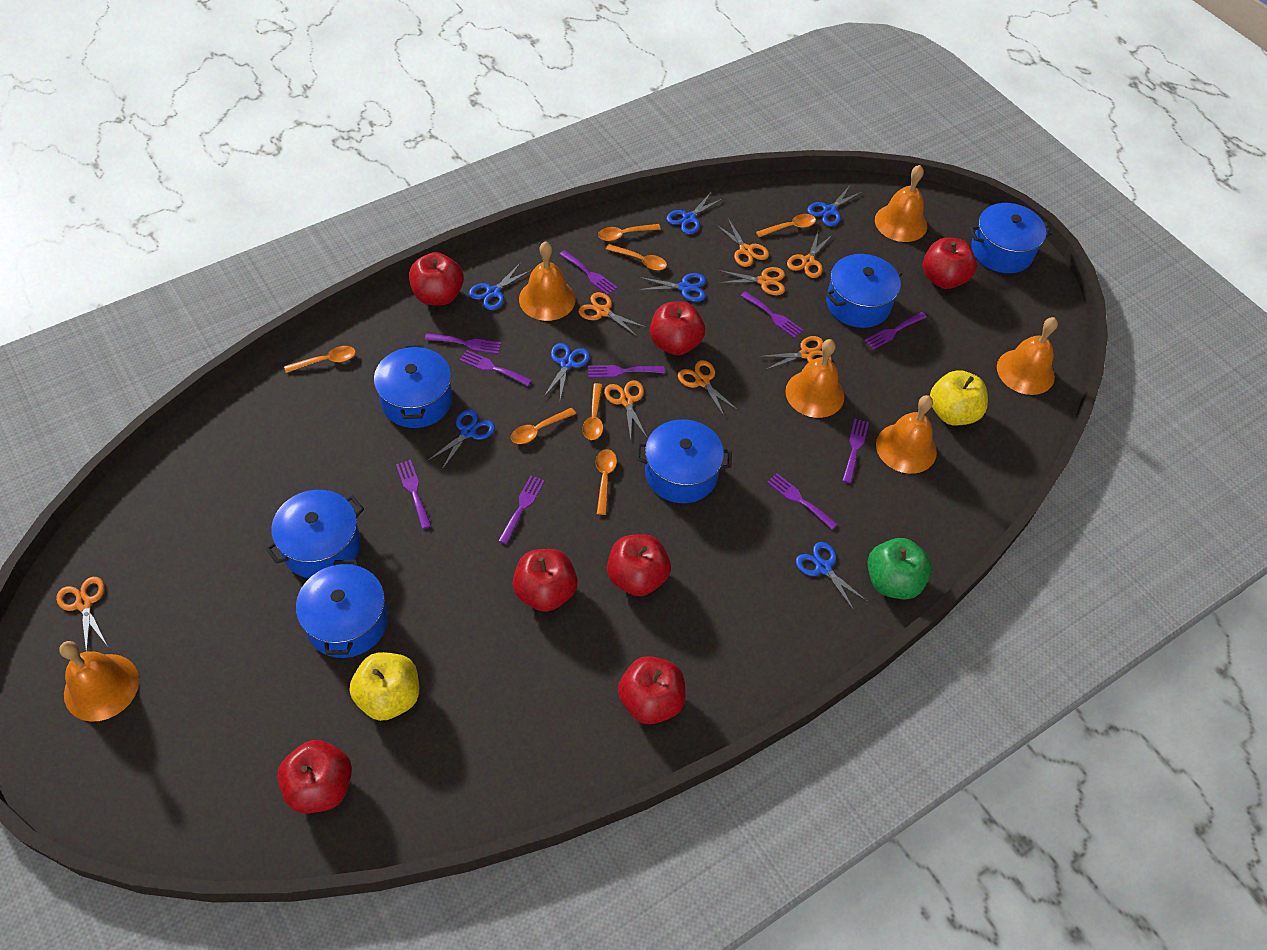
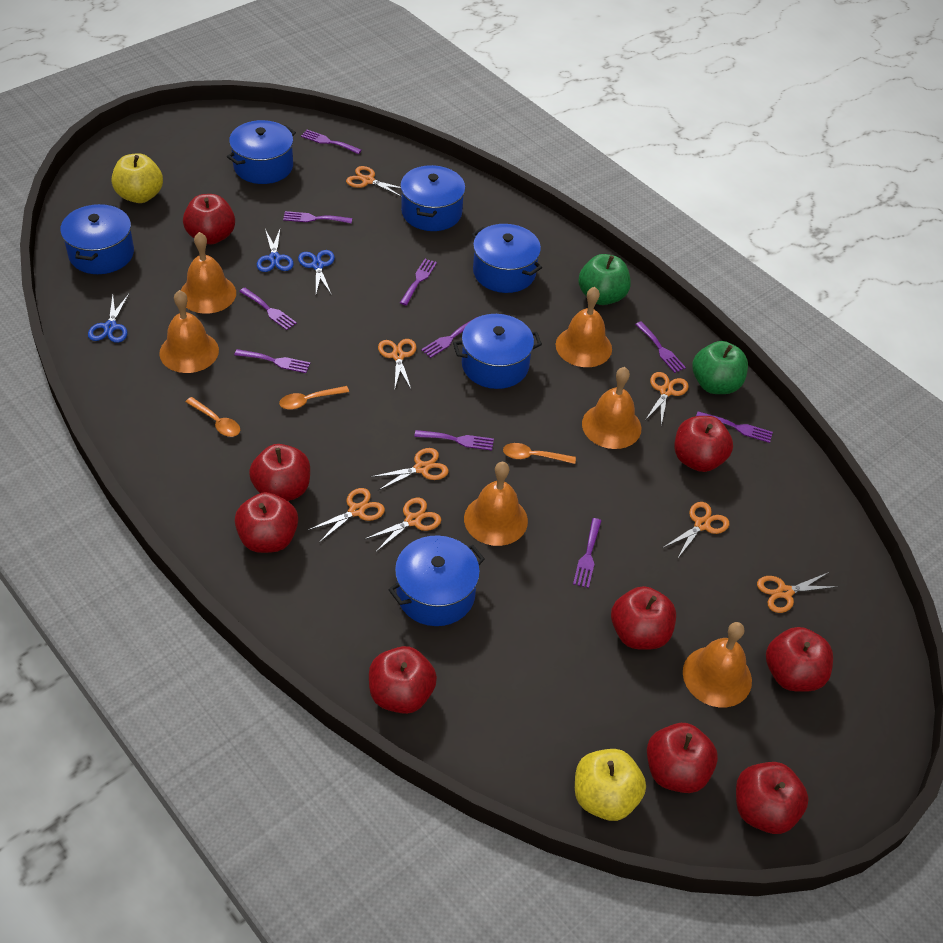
blue scissors: 7 -> 3
green apple: 1 -> 2
orange spoon: 7 -> 3
red apple: 7 -> 9

